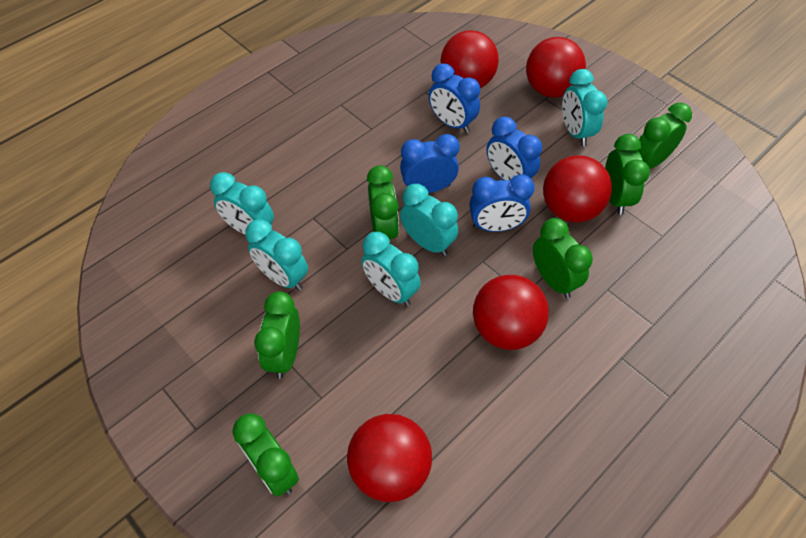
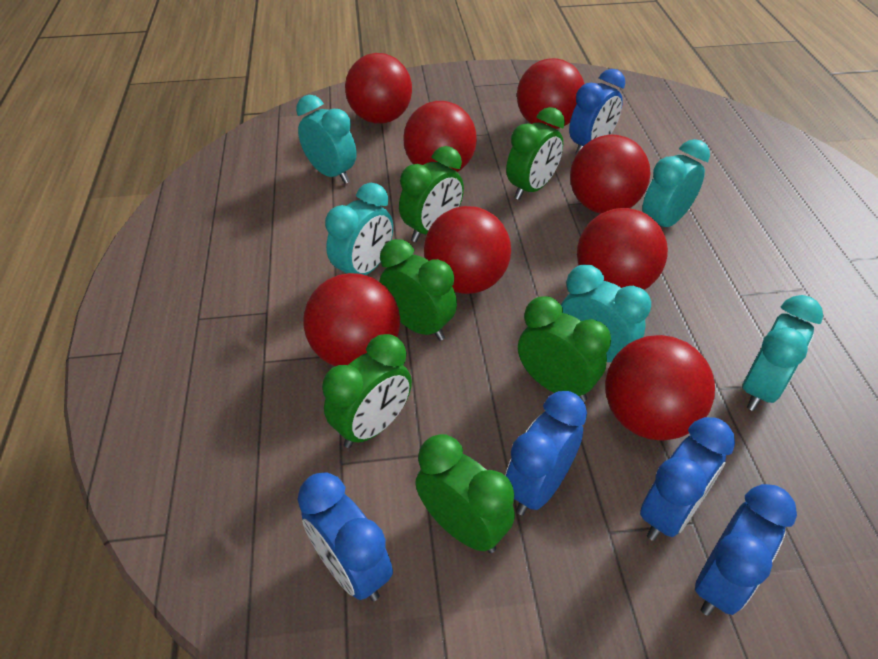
blue clock: 4 -> 5
red ball: 5 -> 8

